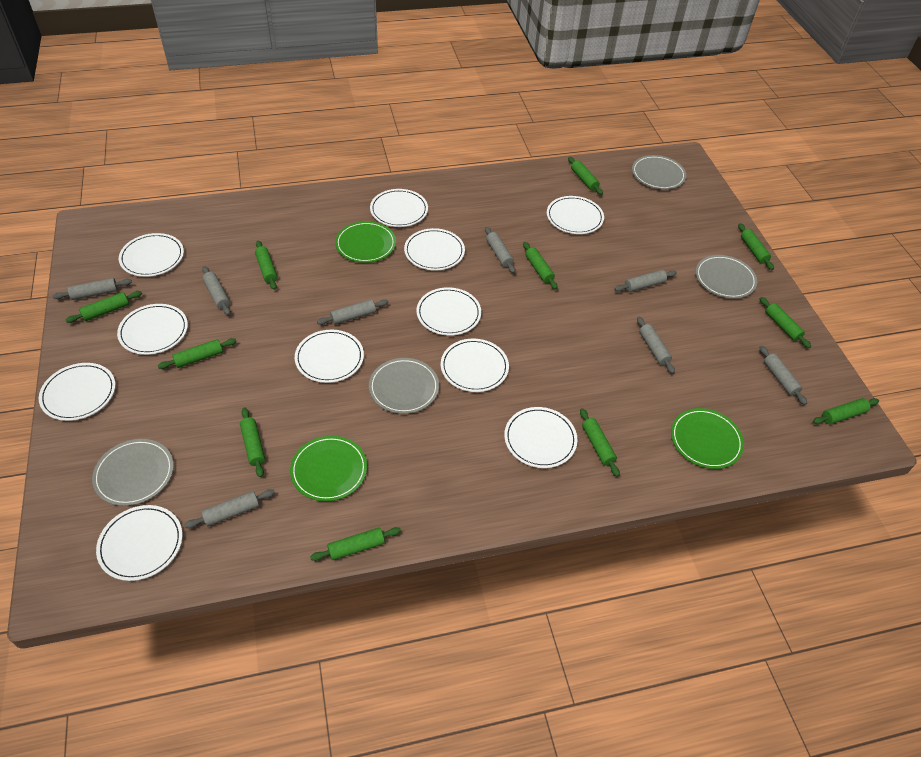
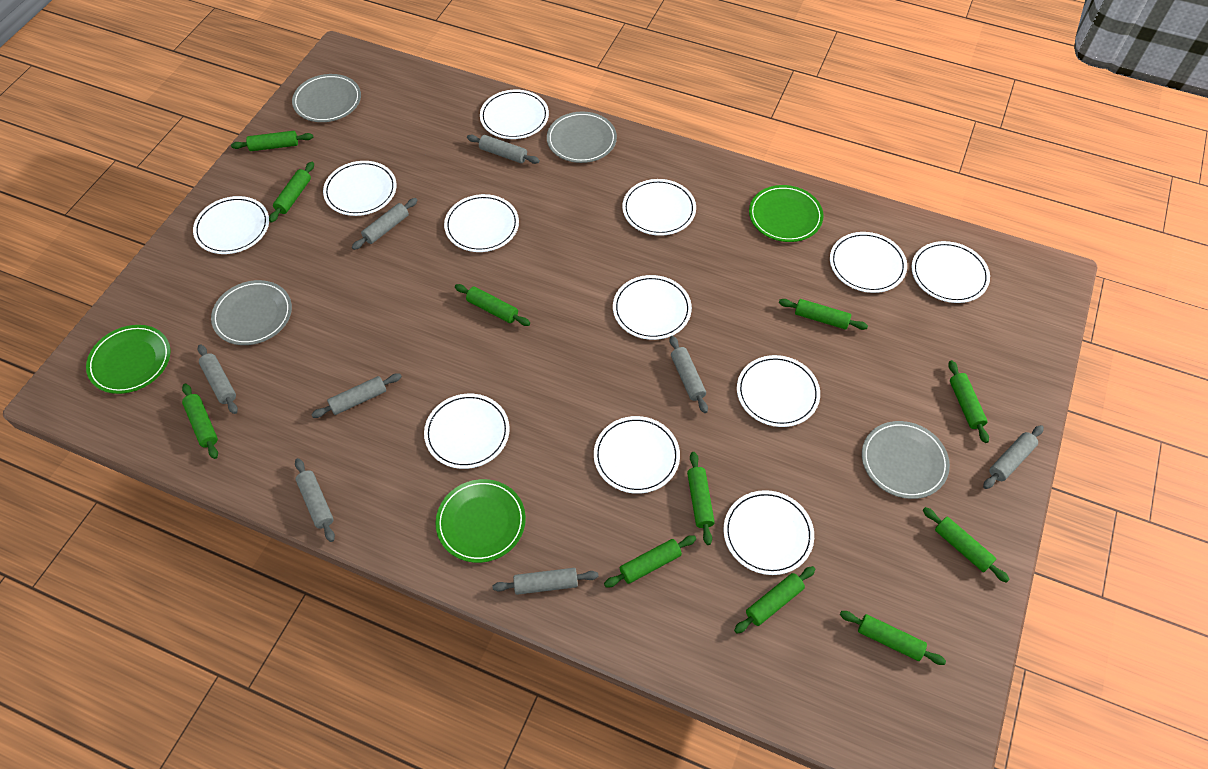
white plate: 11 -> 12

